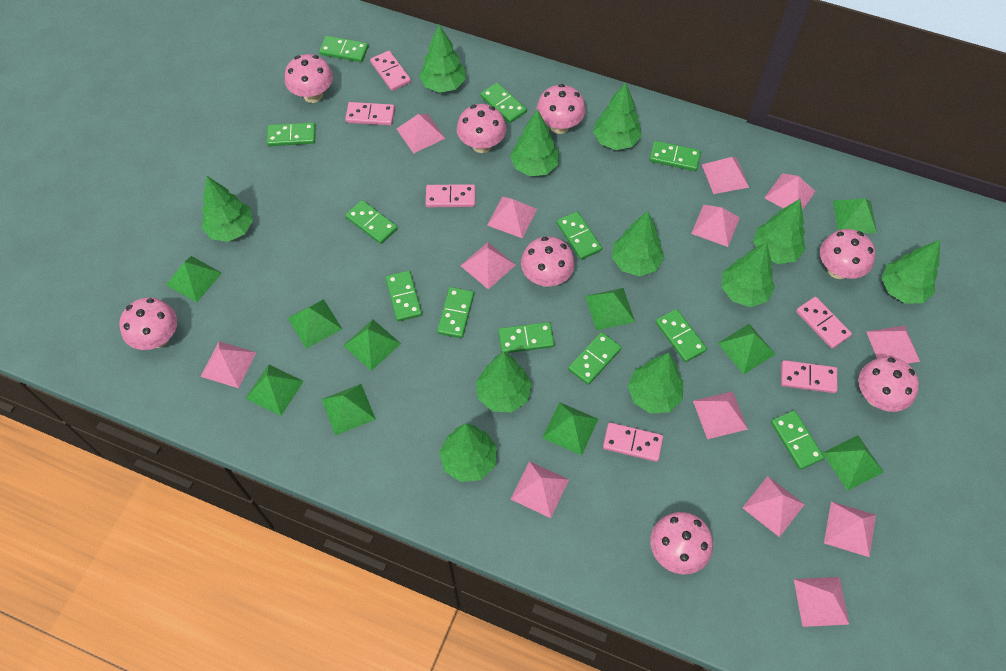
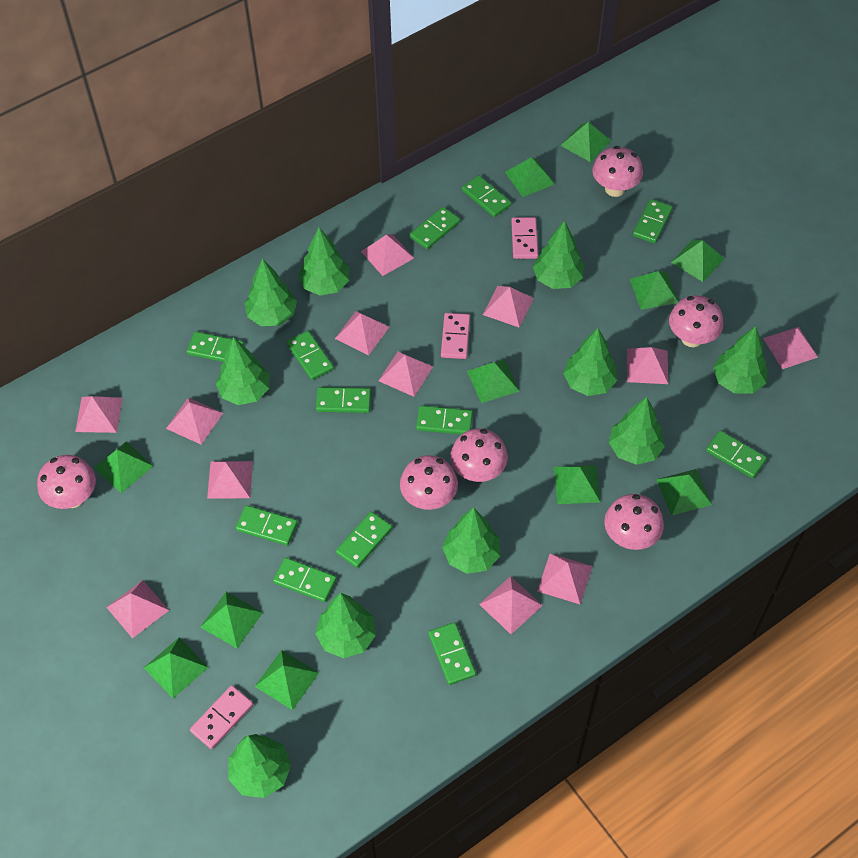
green pyramid: 10 -> 11
green tree: 11 -> 10
pink domino: 6 -> 3
pink mushroom: 8 -> 6
pink pyramid: 13 -> 12

